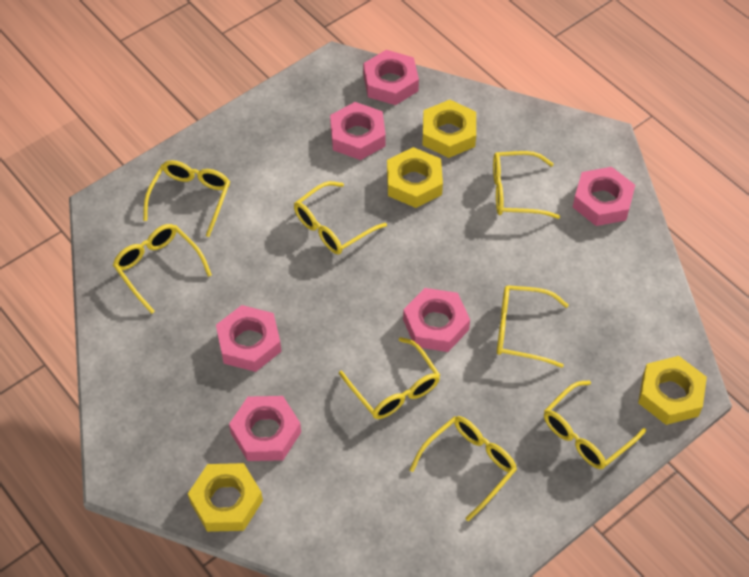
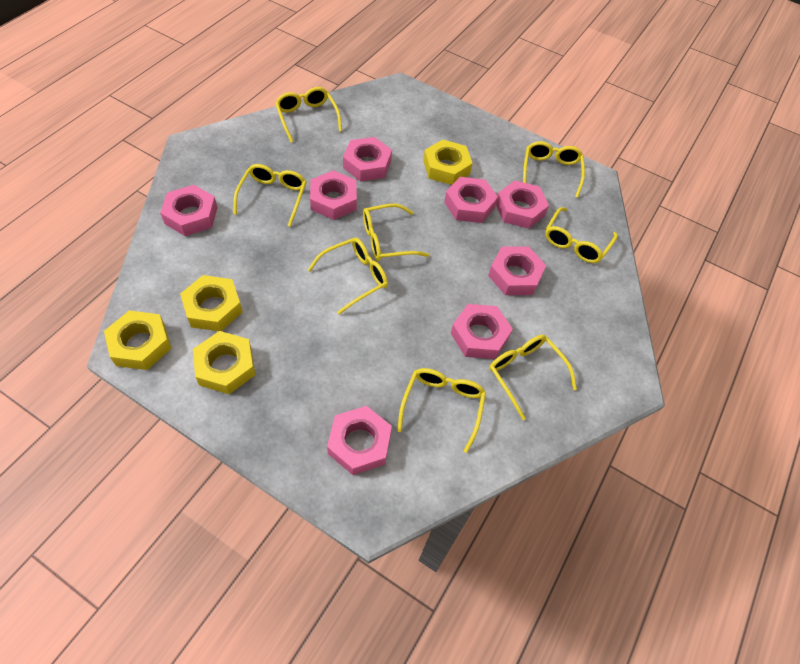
pink nut: 6 -> 8

